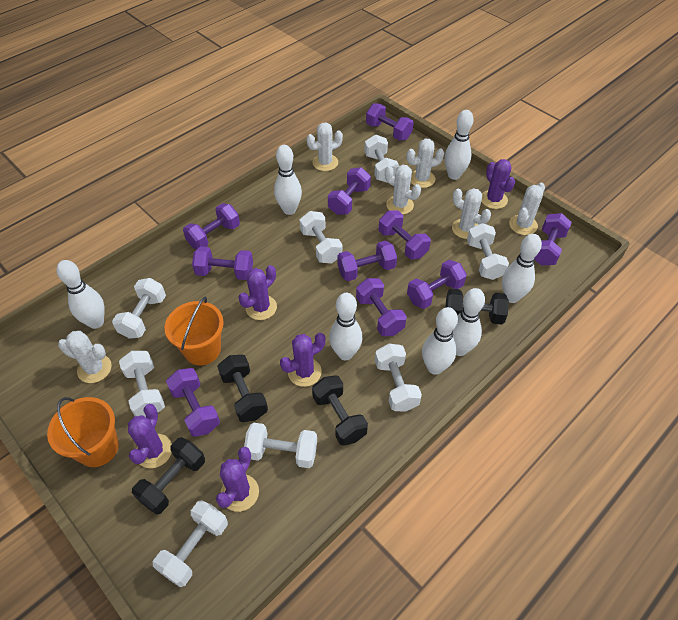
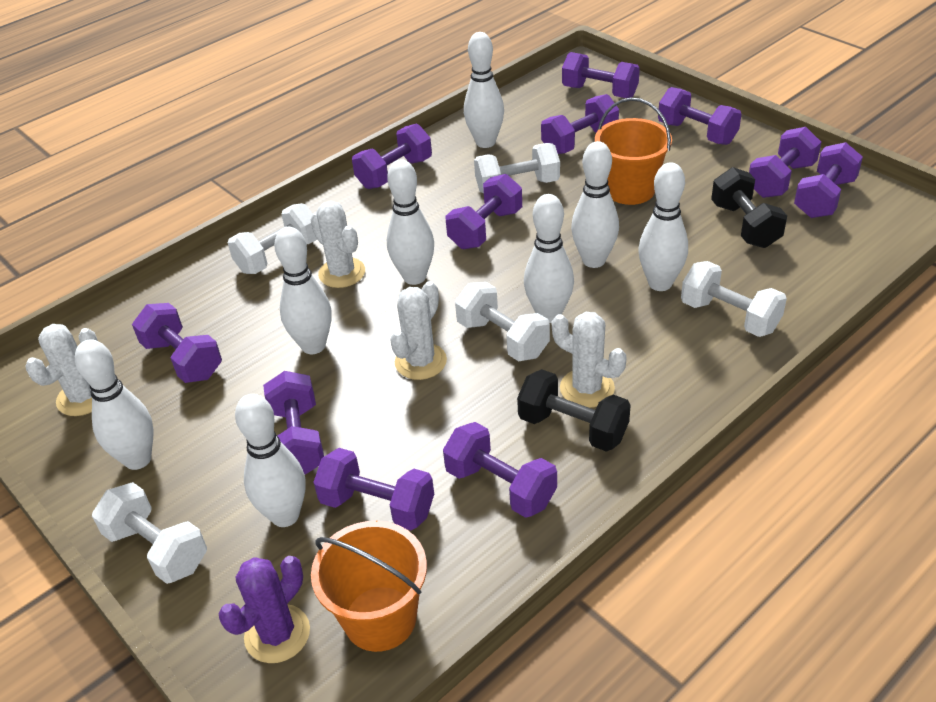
black dumbbell: 4 -> 2
purple cactus: 5 -> 1
purple dumbbell: 10 -> 11
white bowling pin: 7 -> 8
white cactus: 6 -> 4
white dumbbell: 8 -> 5

